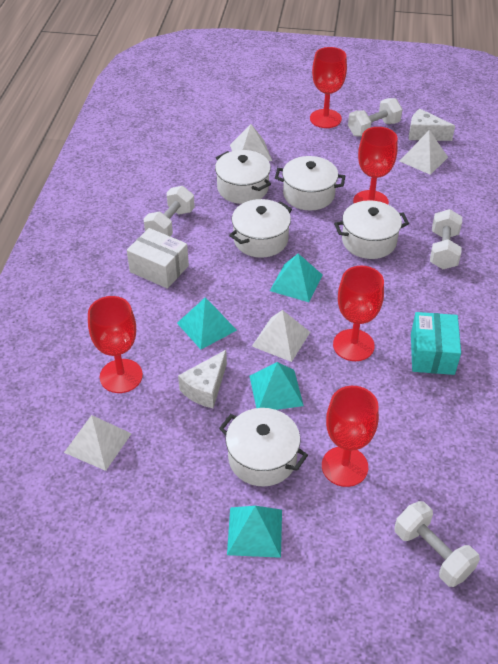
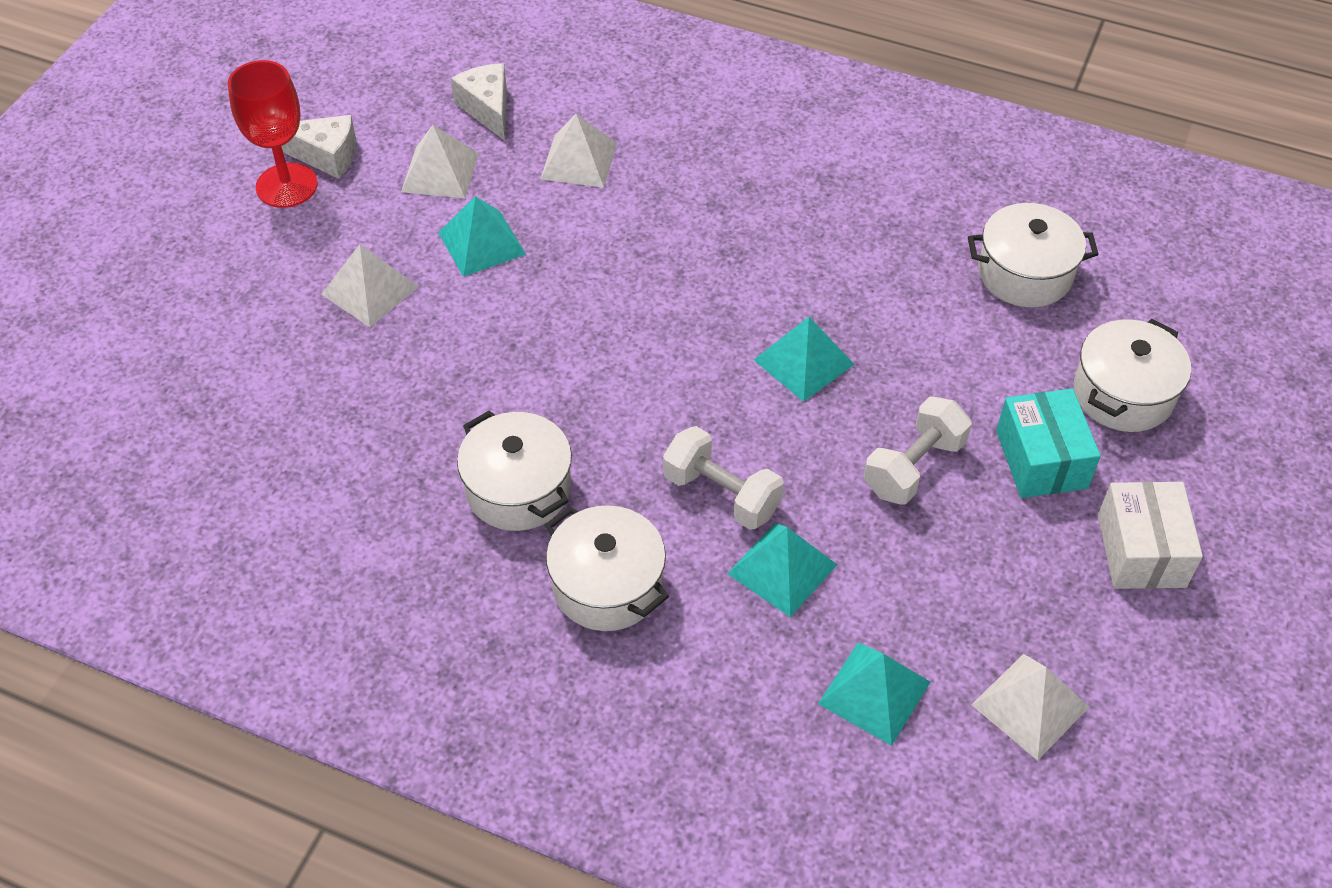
red goblet: 5 -> 1
white dumbbell: 4 -> 2
white pot: 5 -> 4

